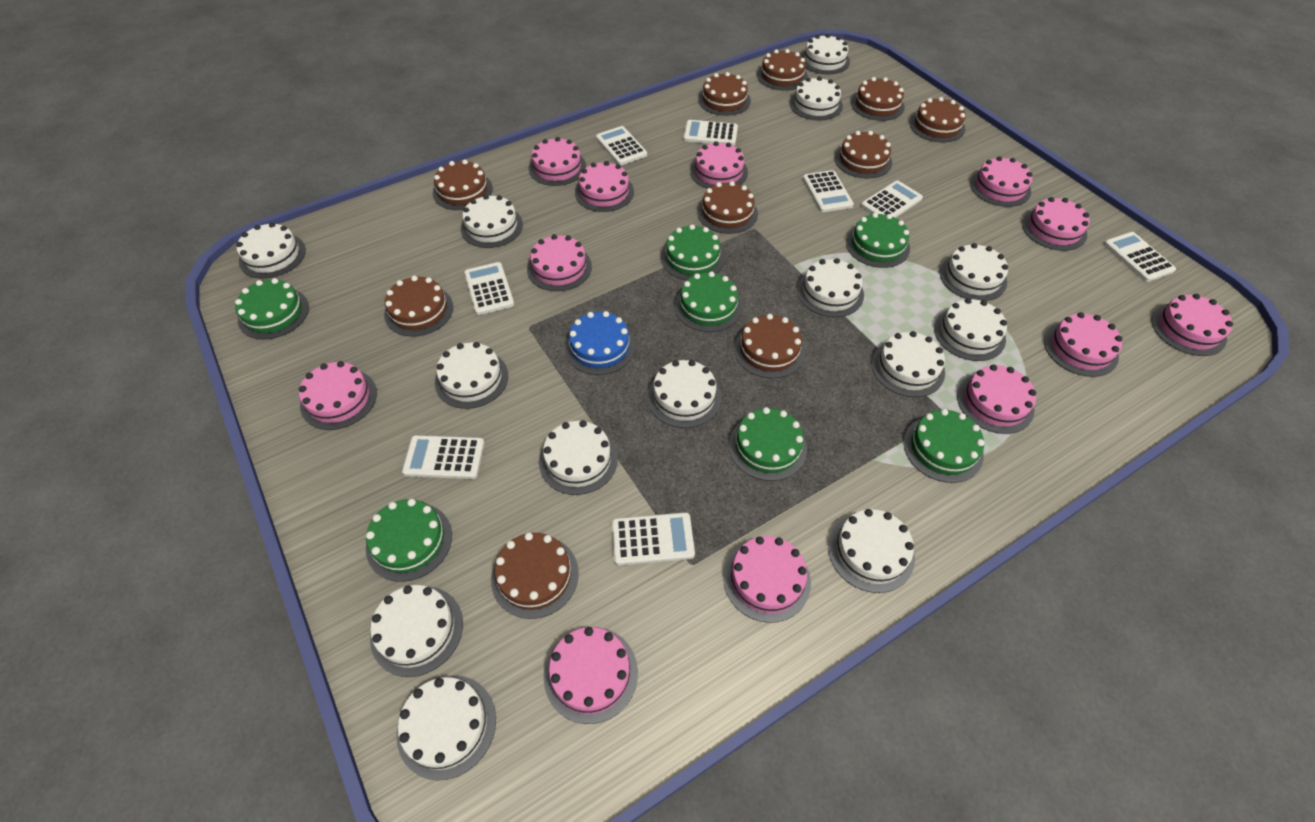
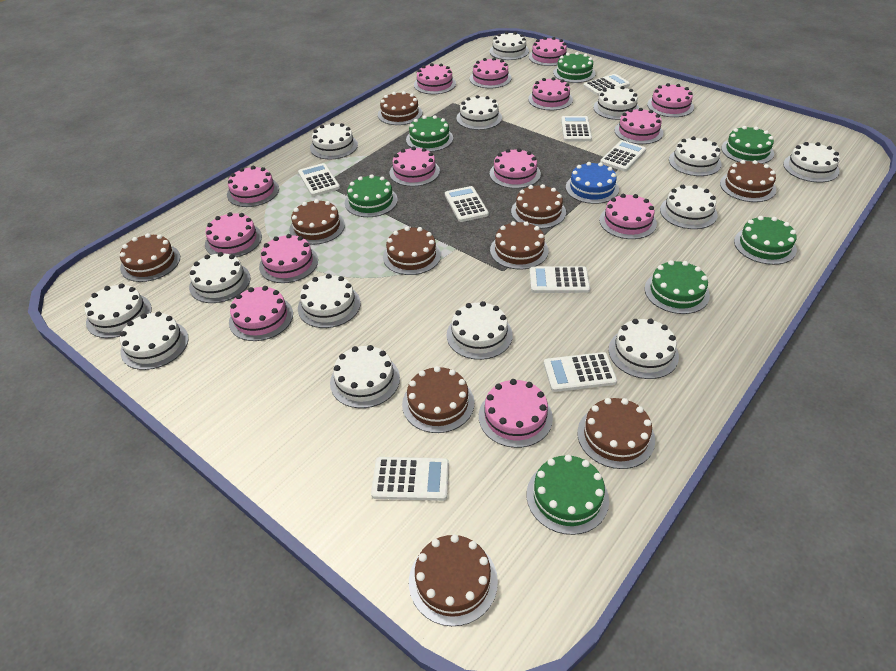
pink cake: 12 -> 14

